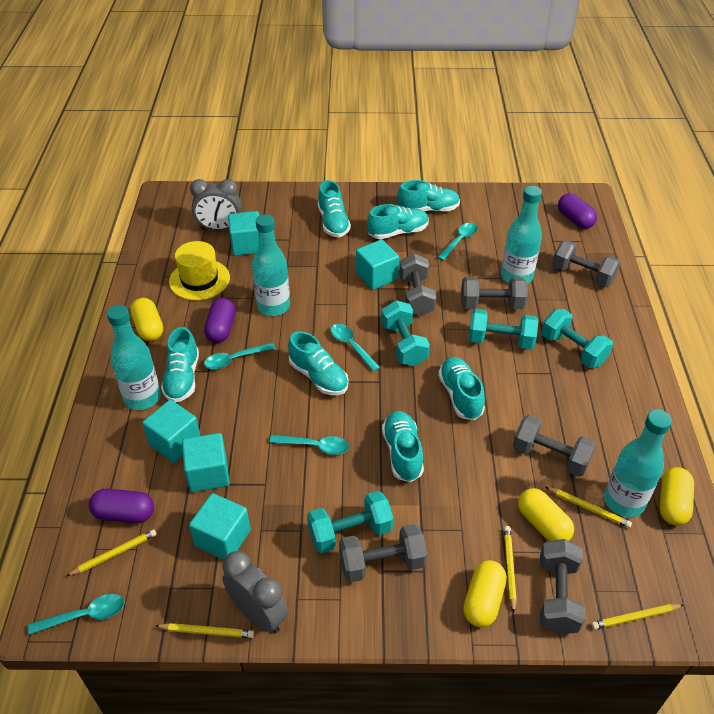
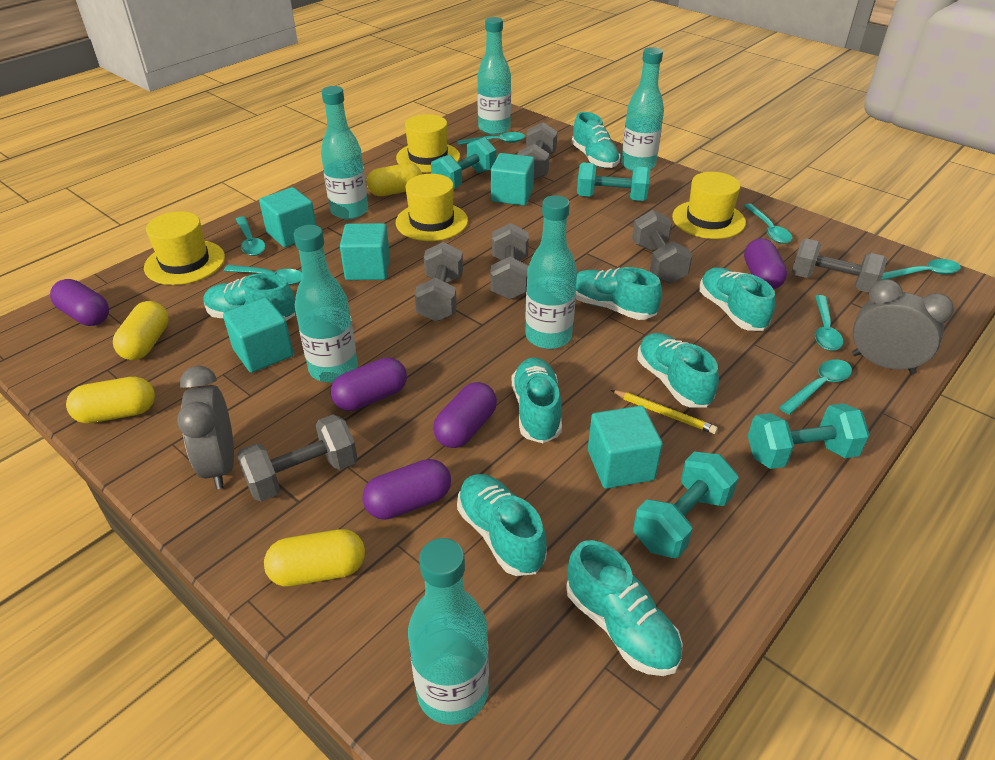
purple capsule: 3 -> 5
turquoise bottle: 4 -> 6
turquoise shoe: 7 -> 8
turquoise spoon: 5 -> 7
yellow hat: 1 -> 4
yellow pencil: 5 -> 1

